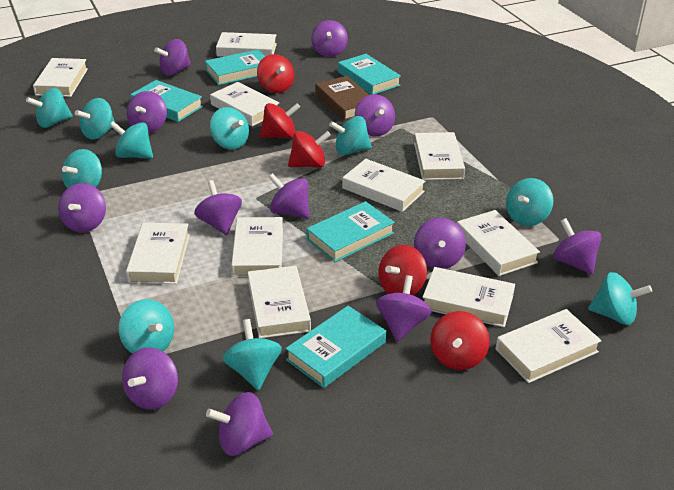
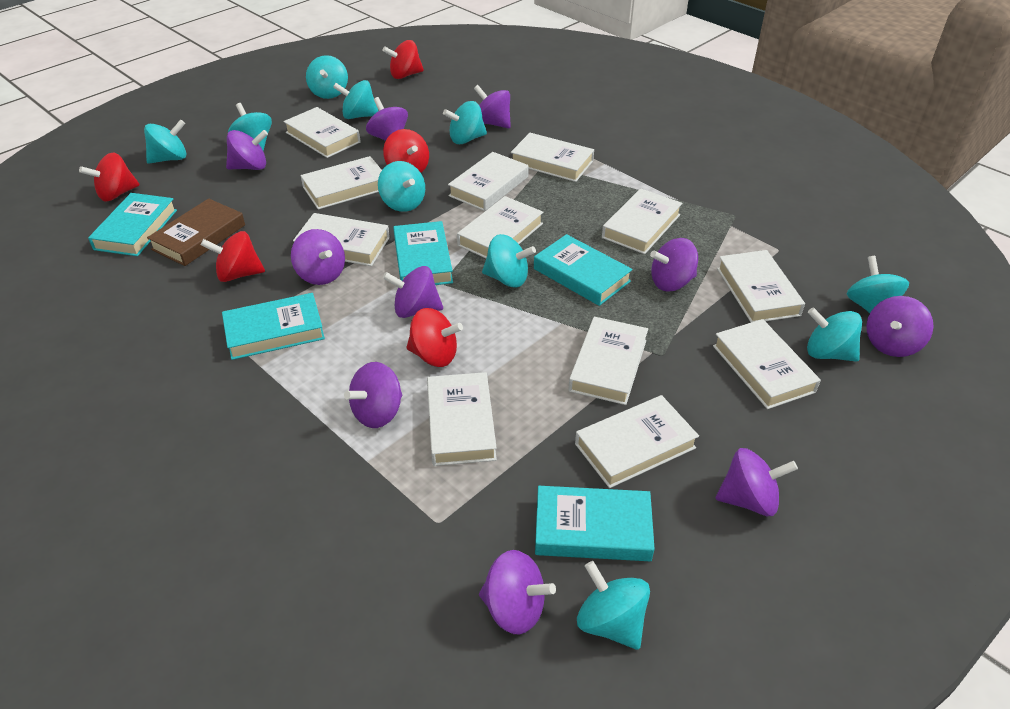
purple spinning top: 12 -> 10
white book: 11 -> 12

